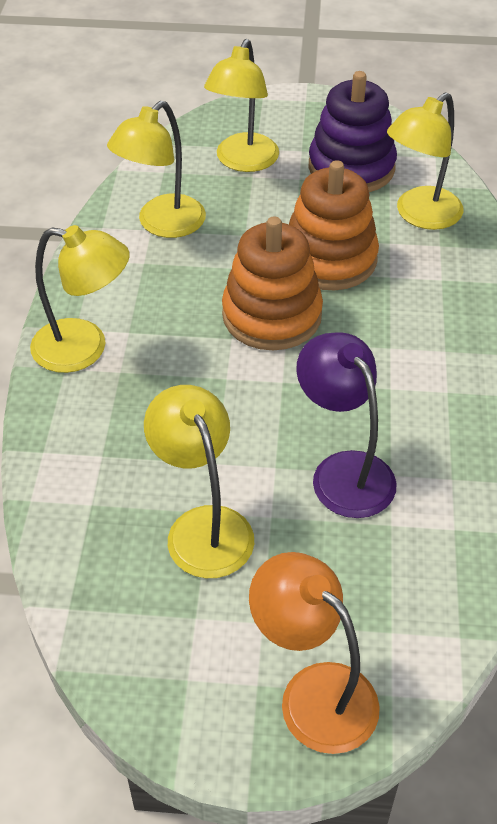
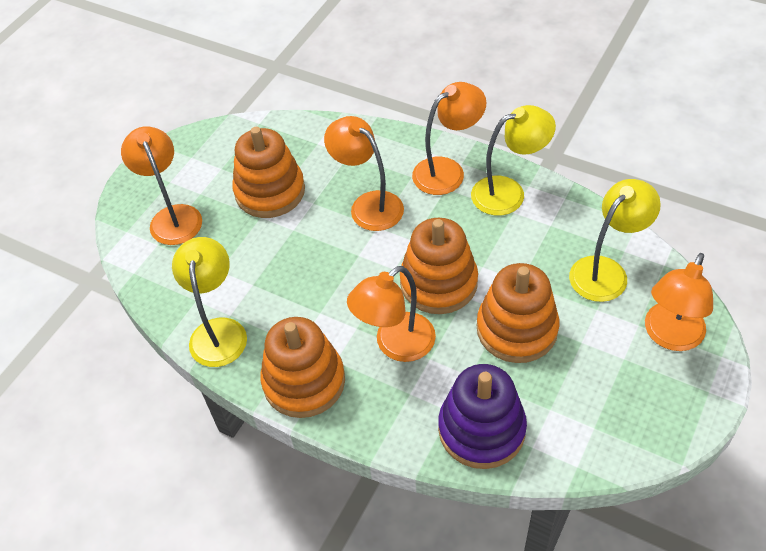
orange lamp: 1 -> 5
orange stacking toy: 2 -> 4
purple lamp: 1 -> 0
yellow lamp: 5 -> 3

